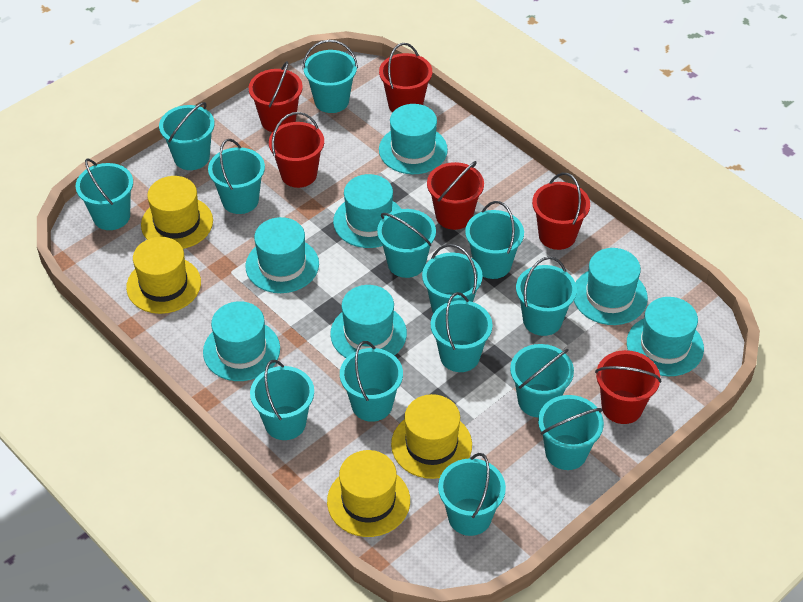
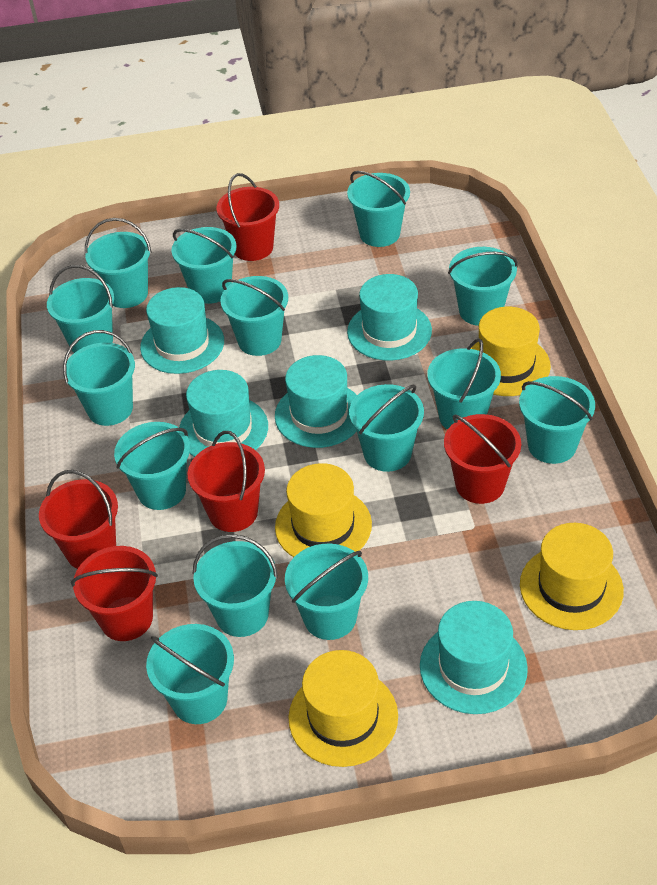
red bucket: 6 -> 5
turquoise hat: 7 -> 5

